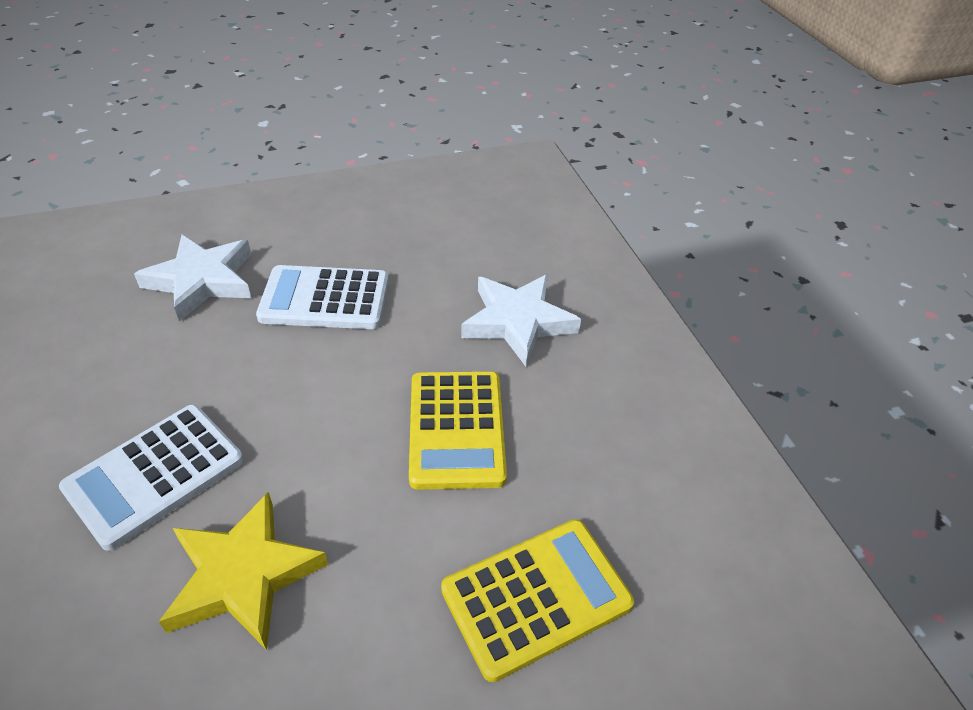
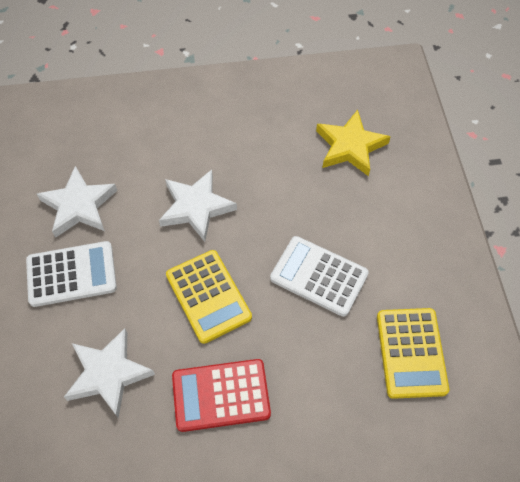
red calculator: 0 -> 1
white star: 2 -> 3

